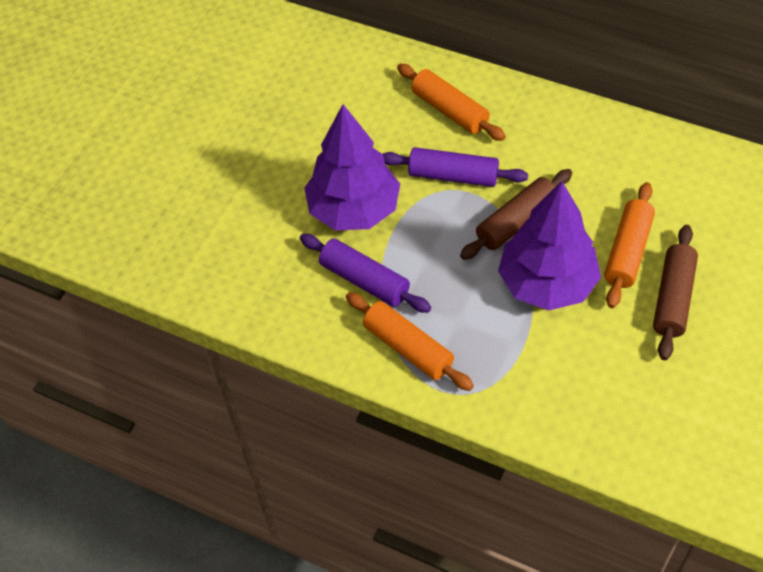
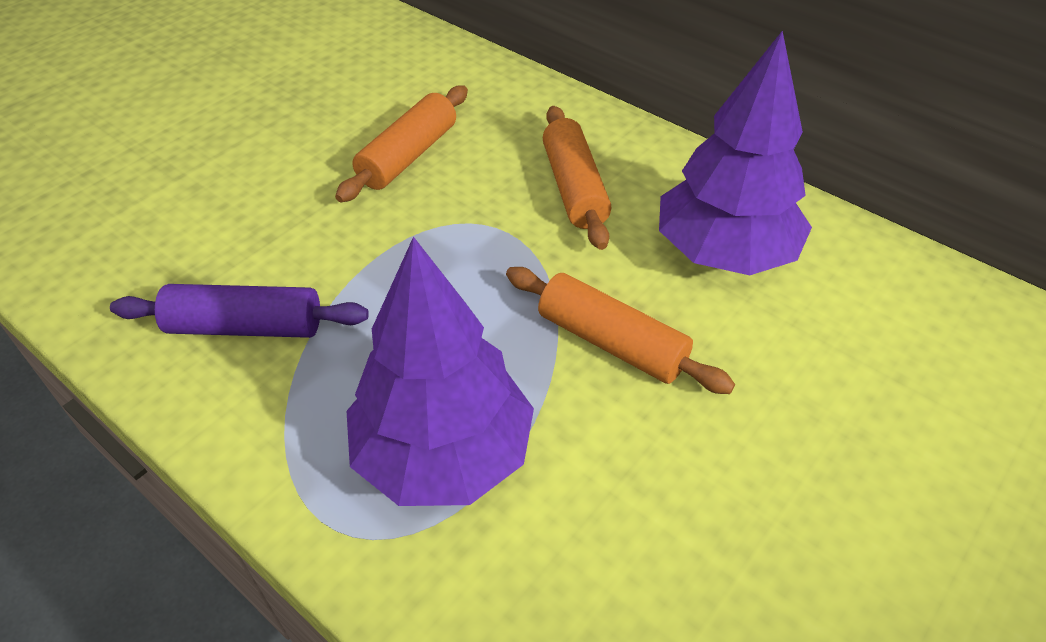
brown rolling pin: 2 -> 0
purple rolling pin: 2 -> 1

